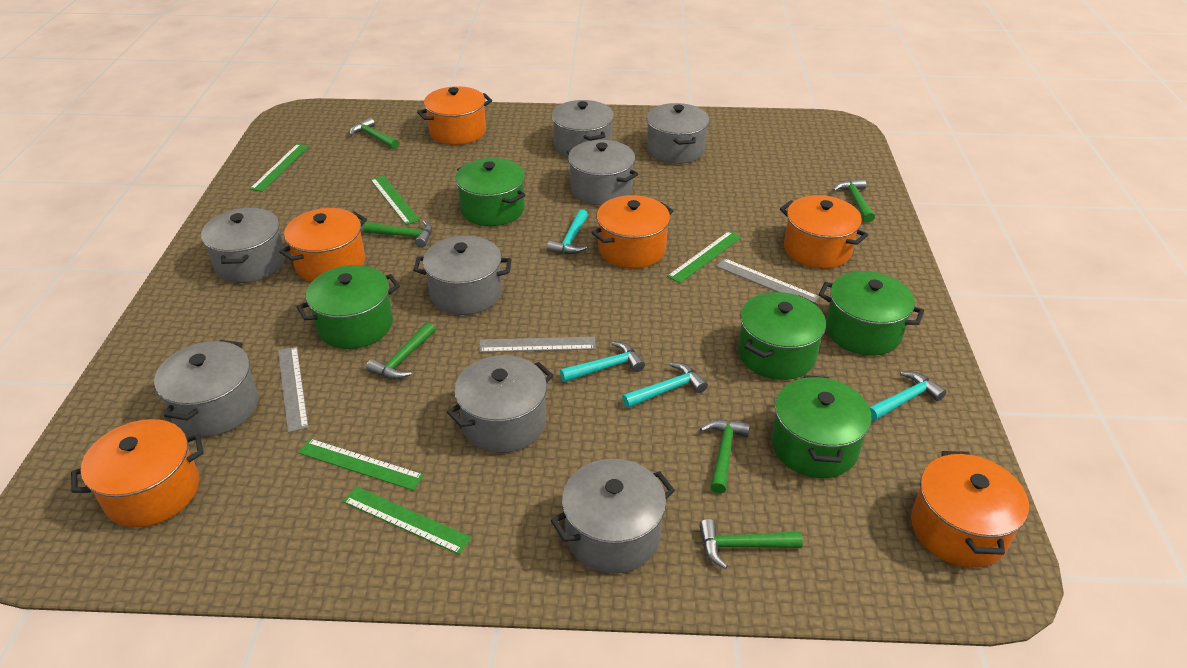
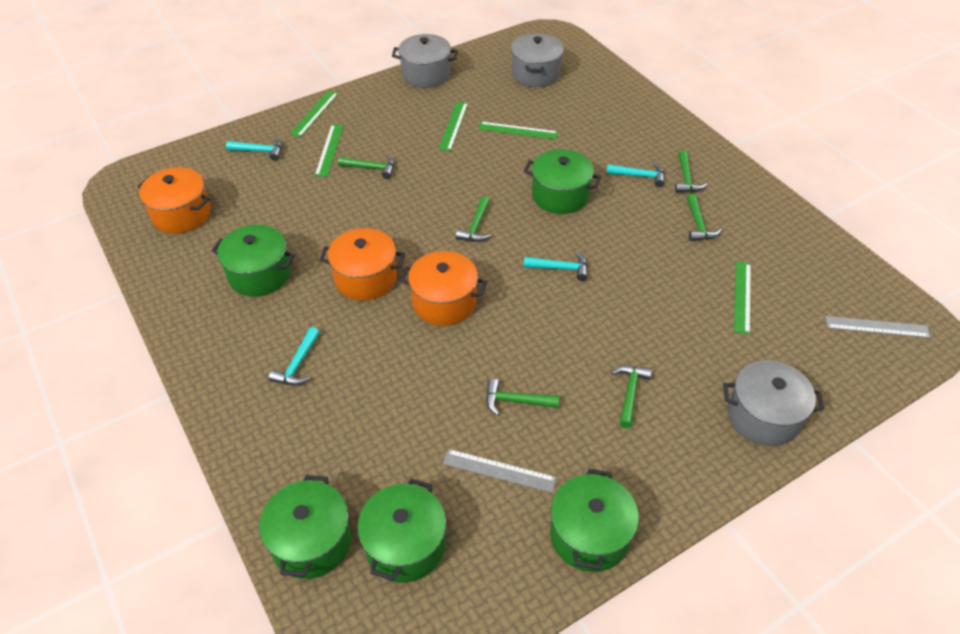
grey pot: 8 -> 3
grey ruler: 3 -> 2
orange pot: 6 -> 3

